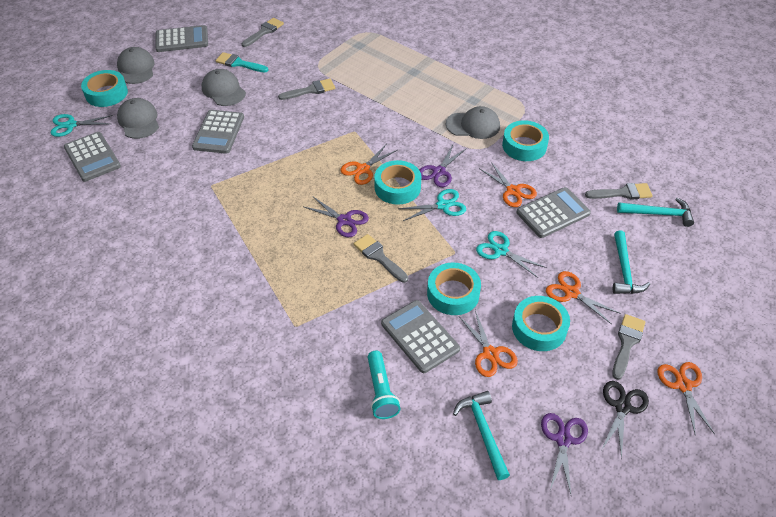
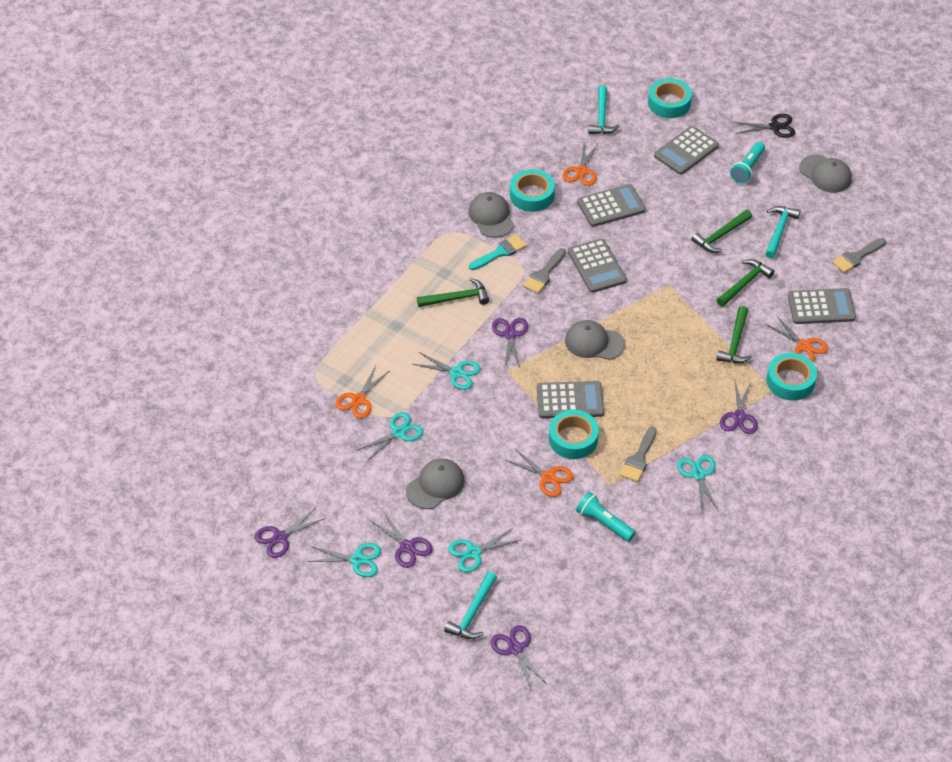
green hammer: 0 -> 4
grey brush: 5 -> 3
orange scissors: 5 -> 4
purple scissors: 3 -> 5
turquoise flashlight: 1 -> 2
turquoise scissors: 3 -> 5
turquoise tape: 5 -> 4

